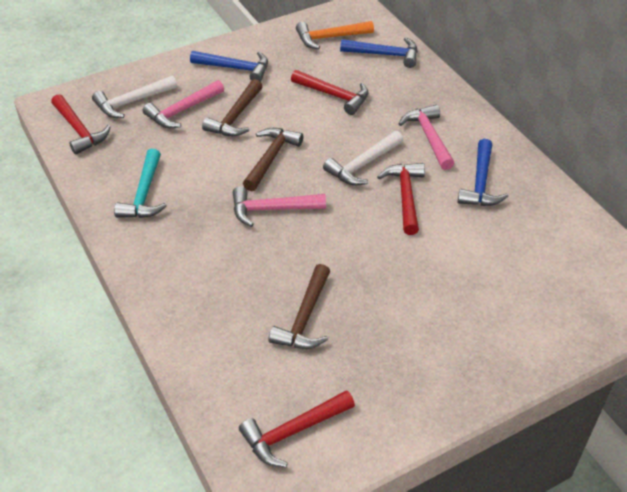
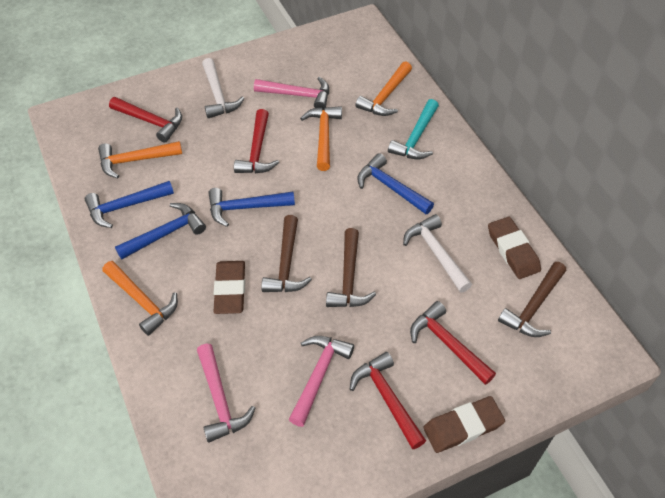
blue hammer: 3 -> 4
brown eraser: 0 -> 3
orange hammer: 1 -> 4

